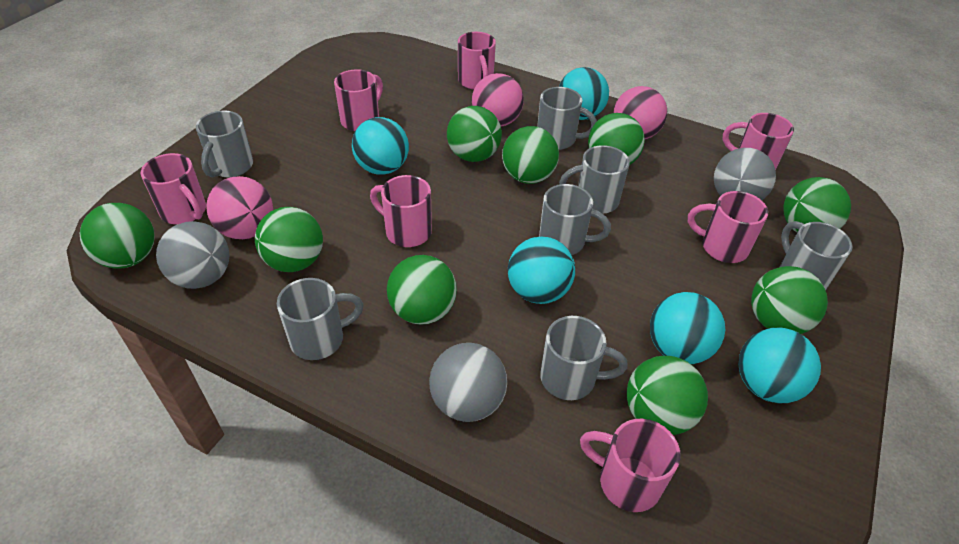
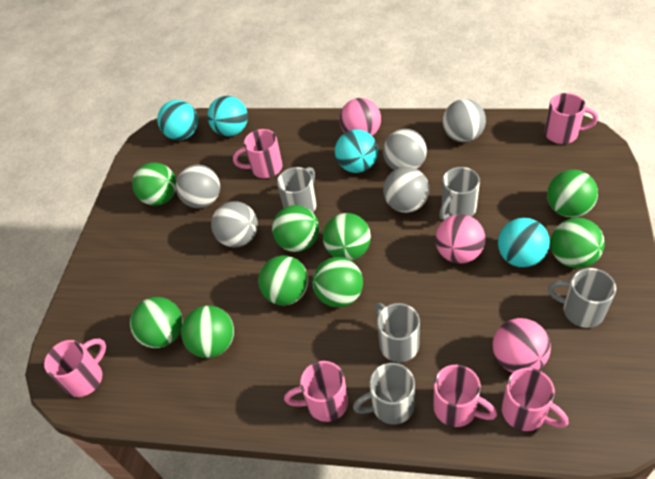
grey ball: 3 -> 5
grey mug: 7 -> 5
pink mug: 7 -> 6
turquoise ball: 5 -> 4

